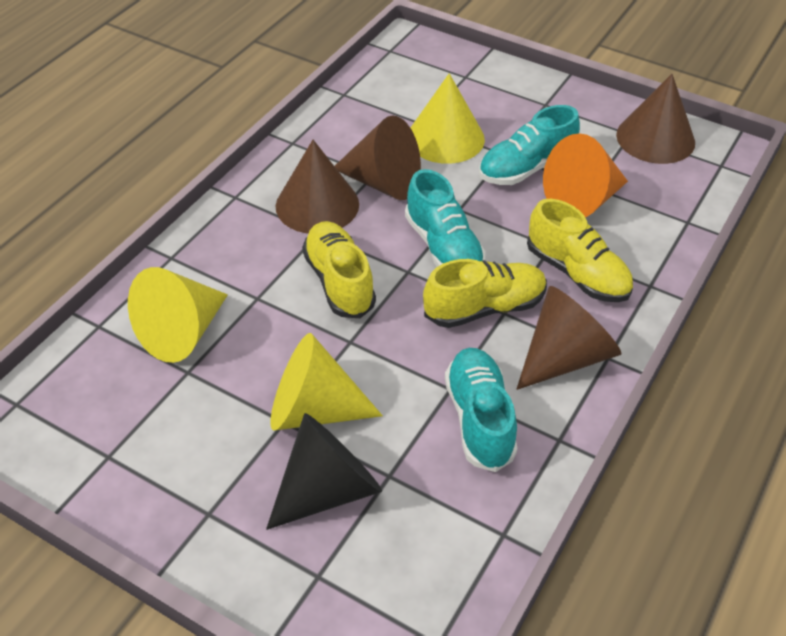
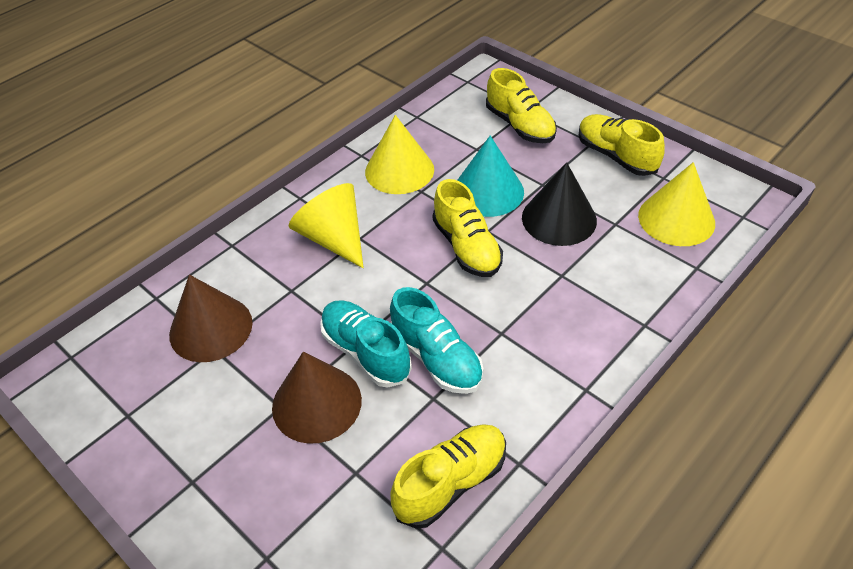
brown cone: 4 -> 2
orange cone: 1 -> 0
turquoise cone: 0 -> 1
turquoise shoe: 3 -> 2
yellow shoe: 3 -> 4

